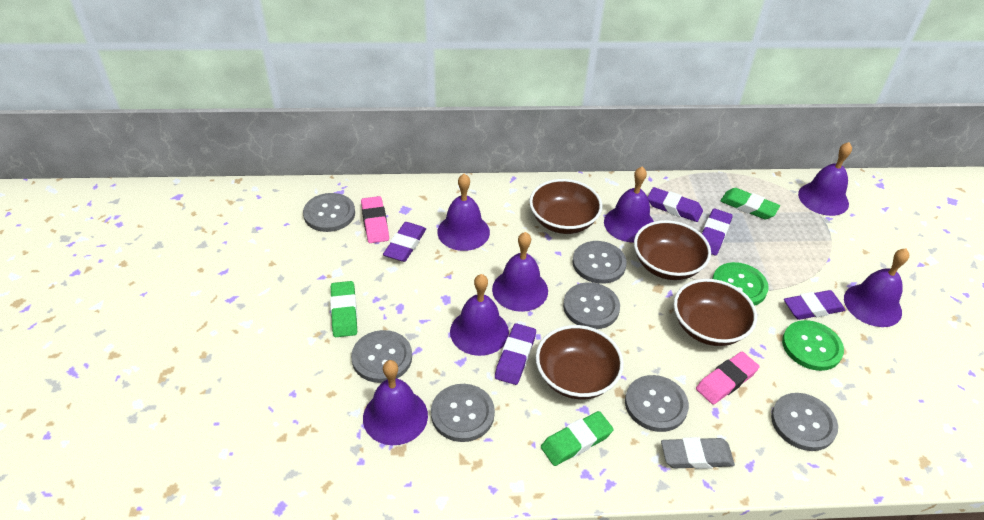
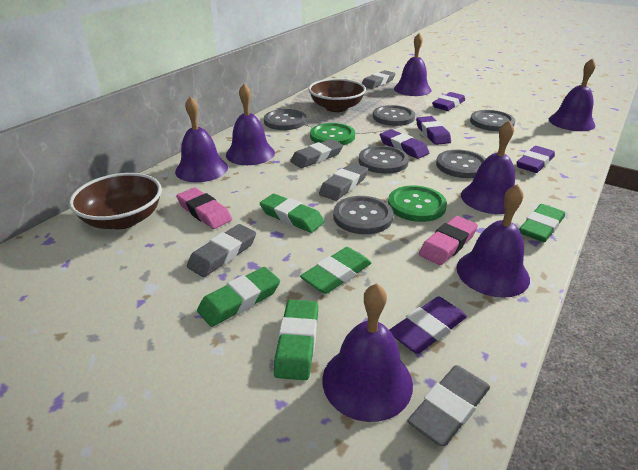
brown bowl: 4 -> 2
green eraser: 3 -> 5
grey button: 7 -> 6
grey eraser: 1 -> 5

